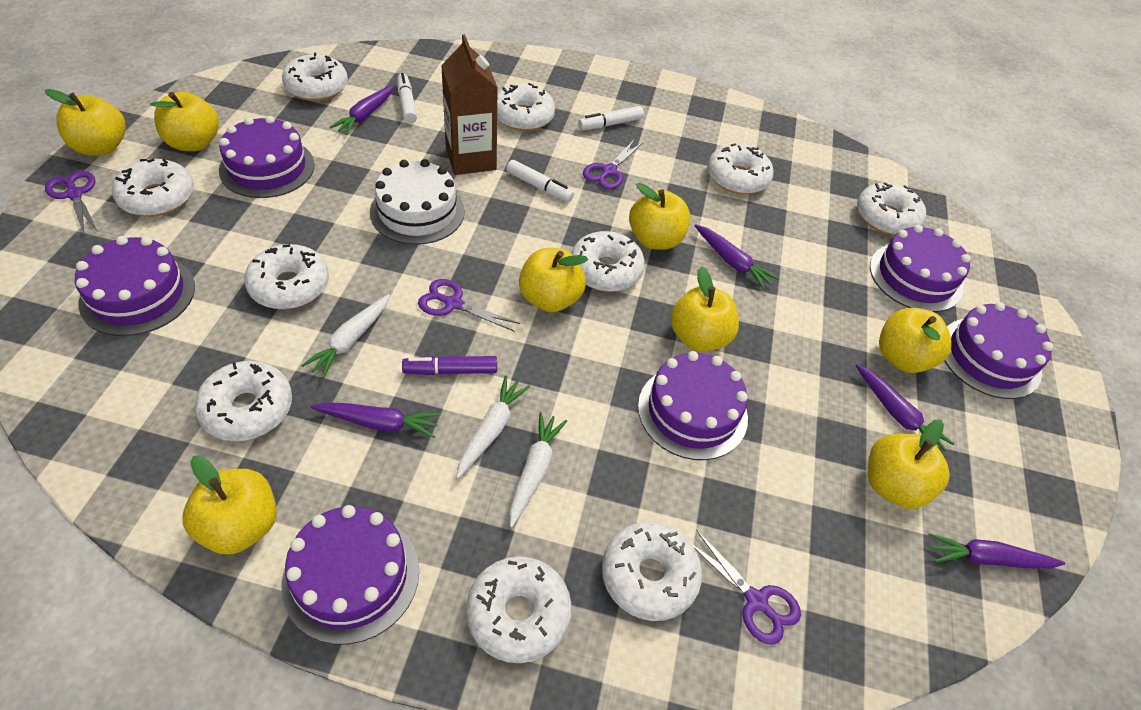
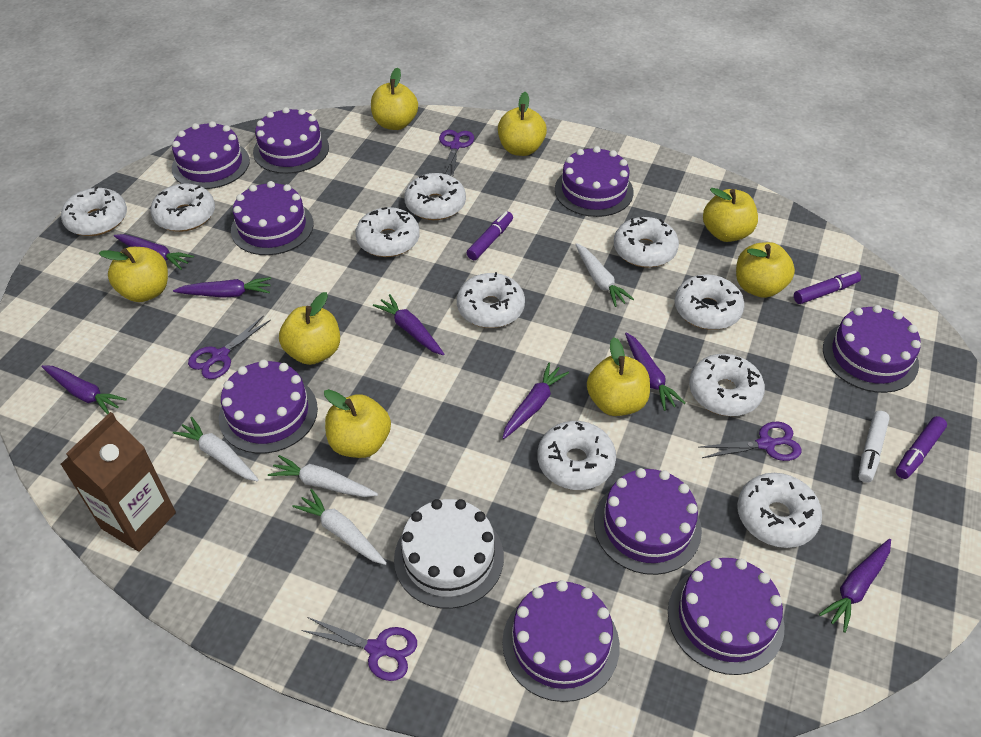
purple cake: 6 -> 9
purple carrot: 5 -> 7
purple marker: 1 -> 3
white carrot: 3 -> 4
white marker: 3 -> 1

